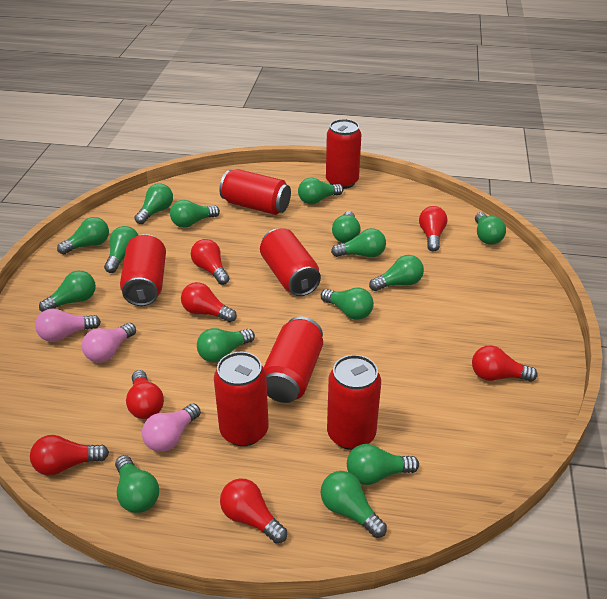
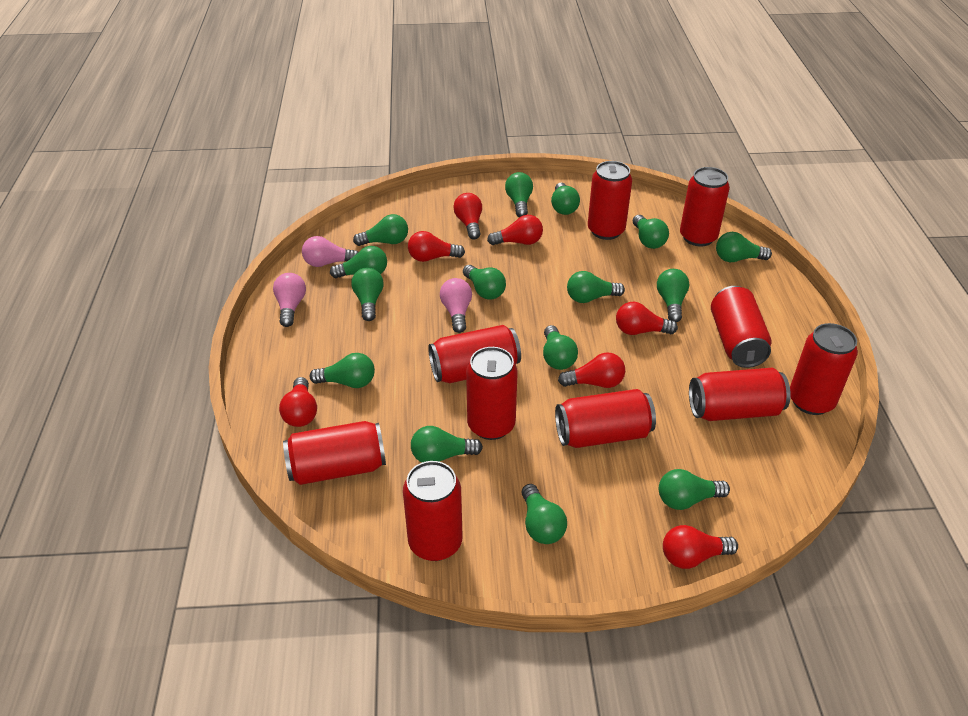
red can: 7 -> 10

